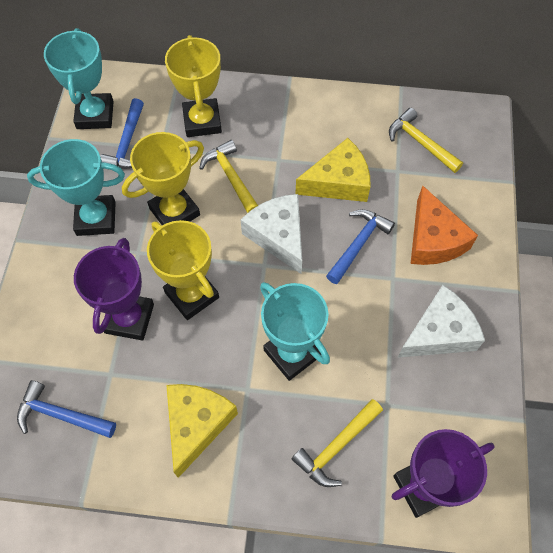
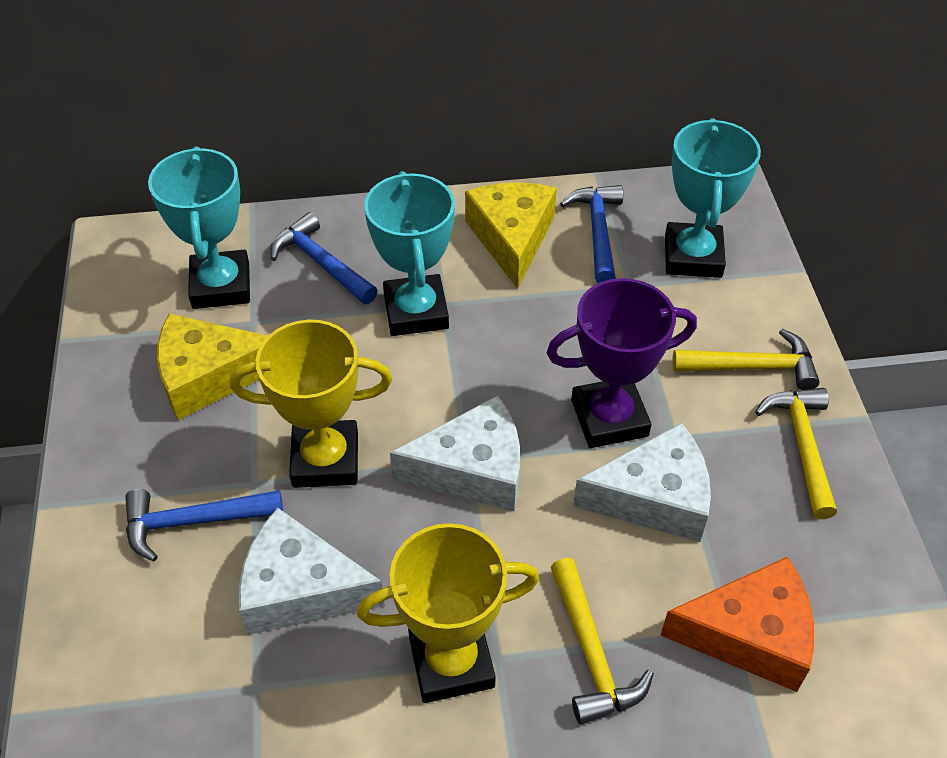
purple trophy: 2 -> 1
white cheese: 2 -> 3
yellow trophy: 3 -> 2

